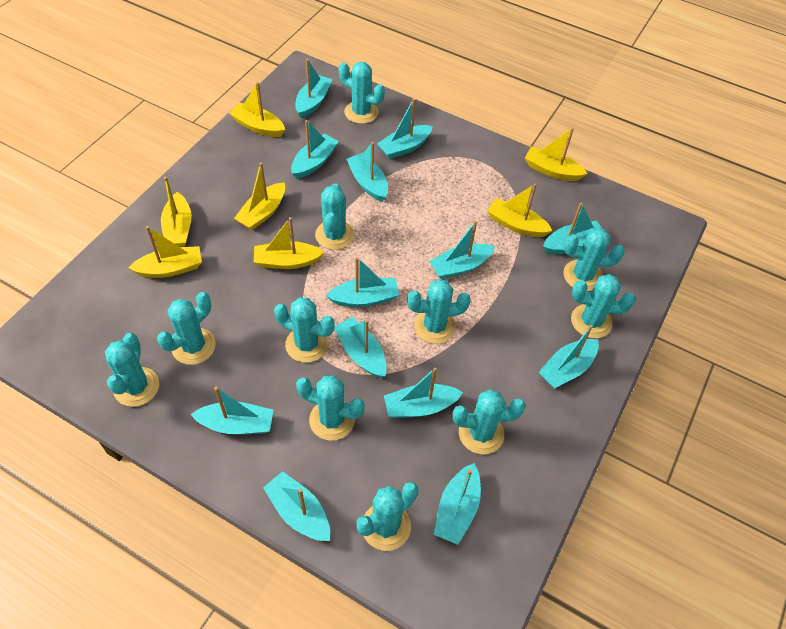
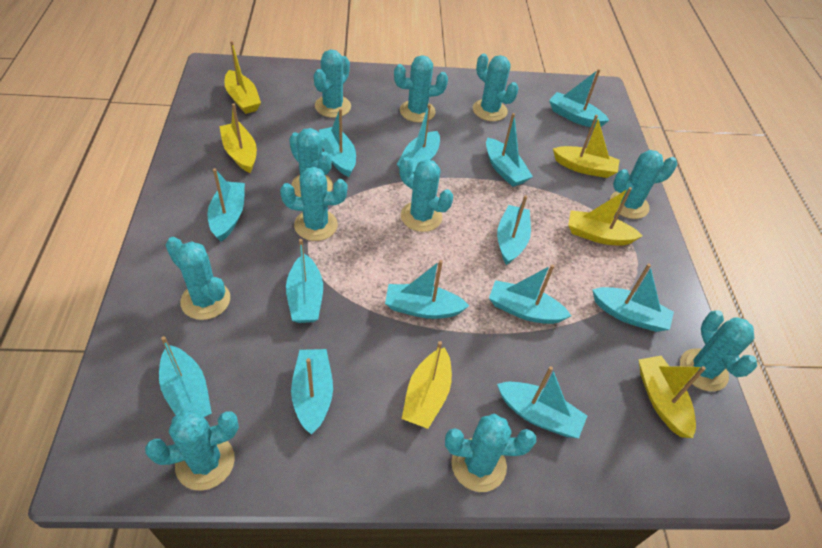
yellow boat: 7 -> 6

